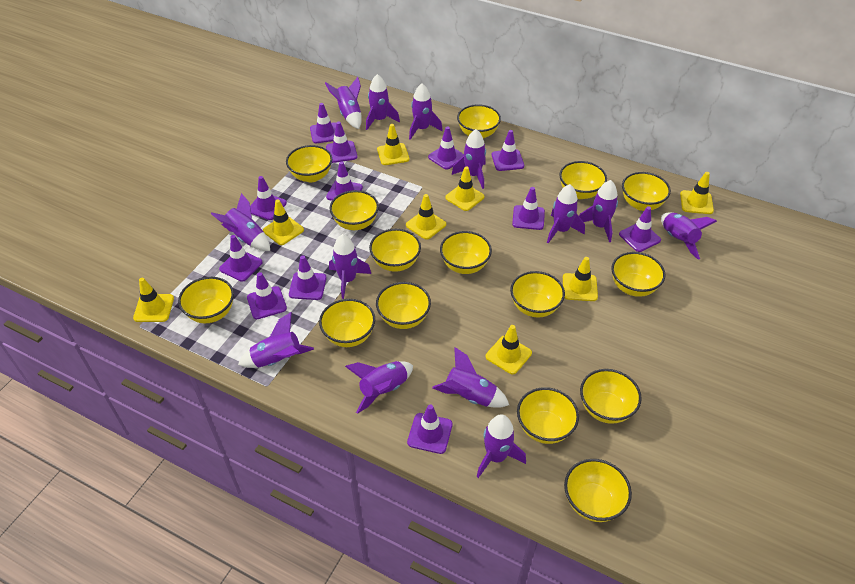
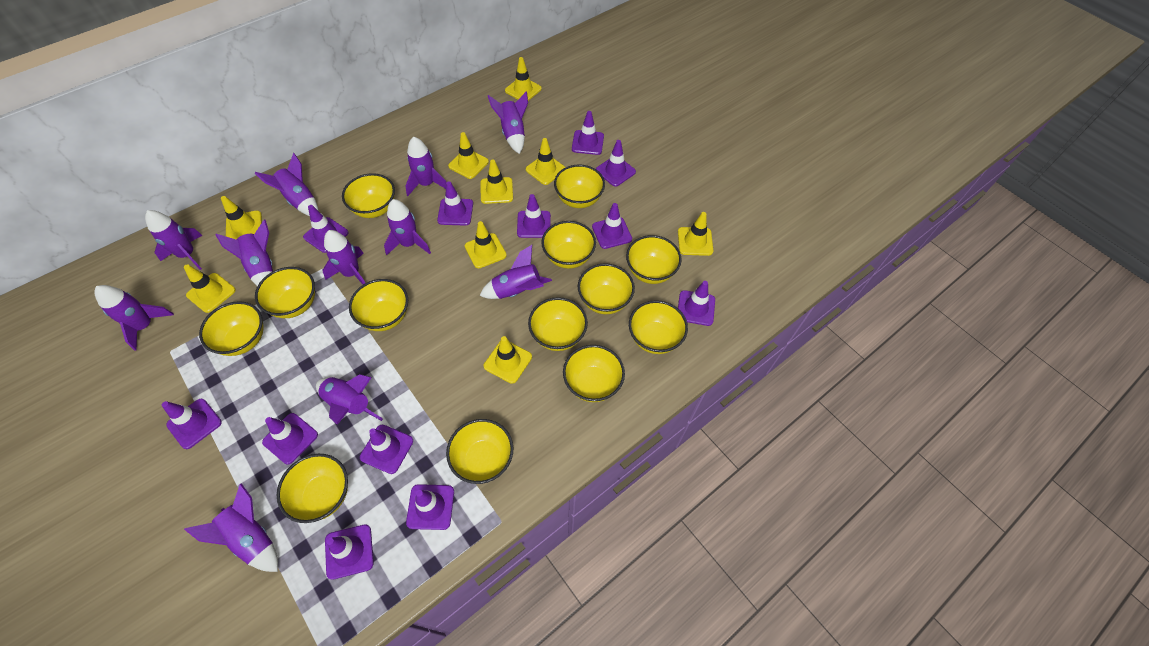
purple rocket: 13 -> 11
yellow bowl: 15 -> 13
yellow traffic cone: 8 -> 9

